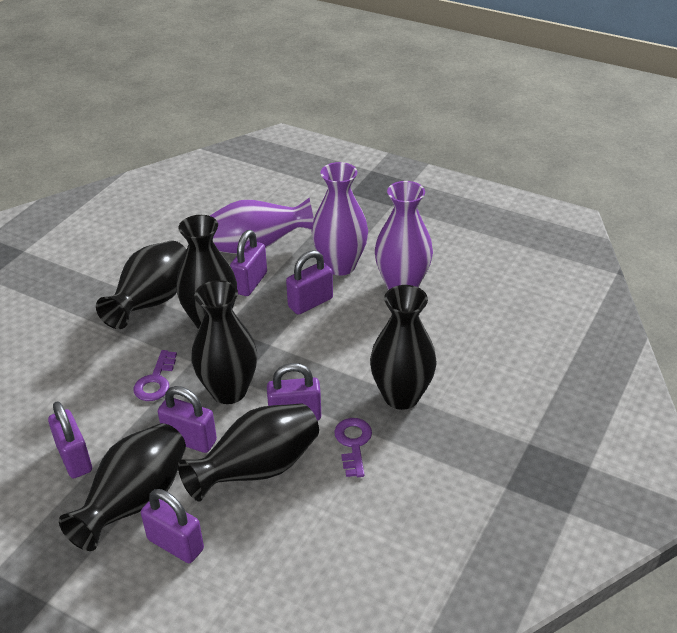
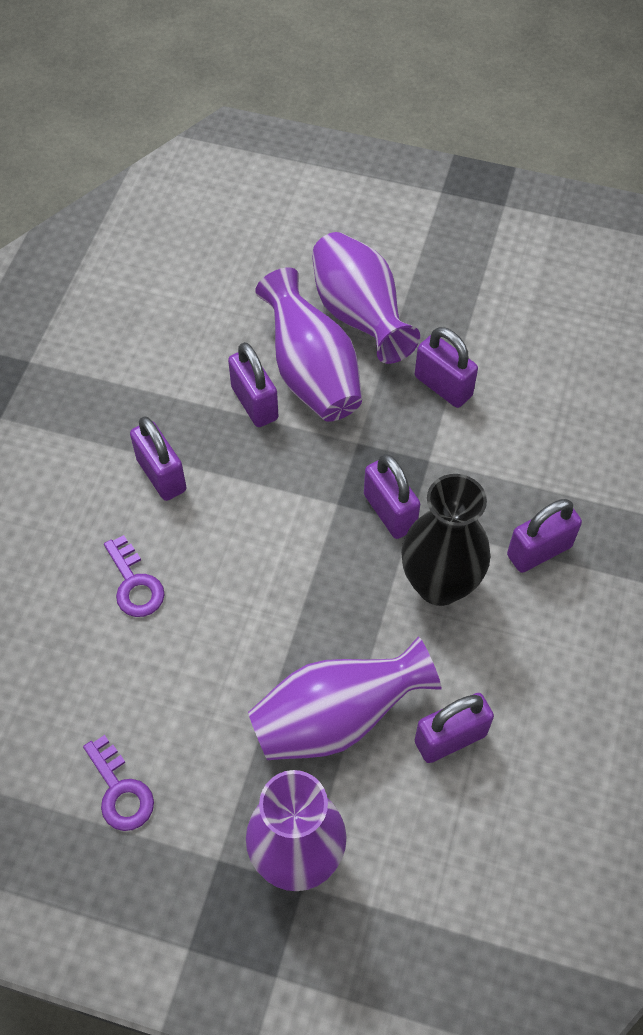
black vase: 6 -> 1
purple vase: 3 -> 4

